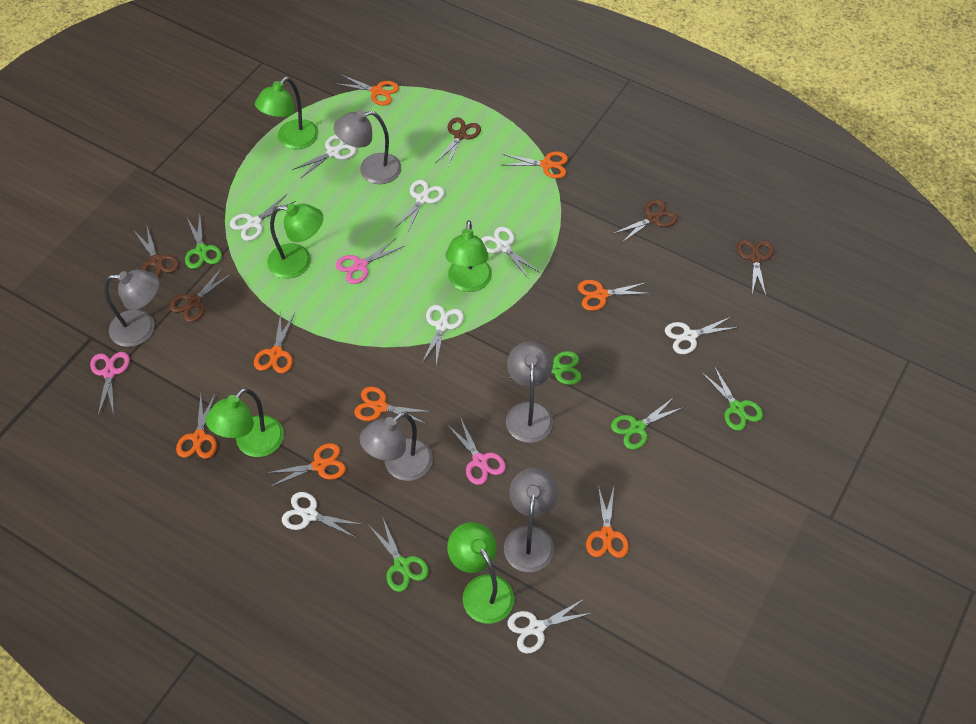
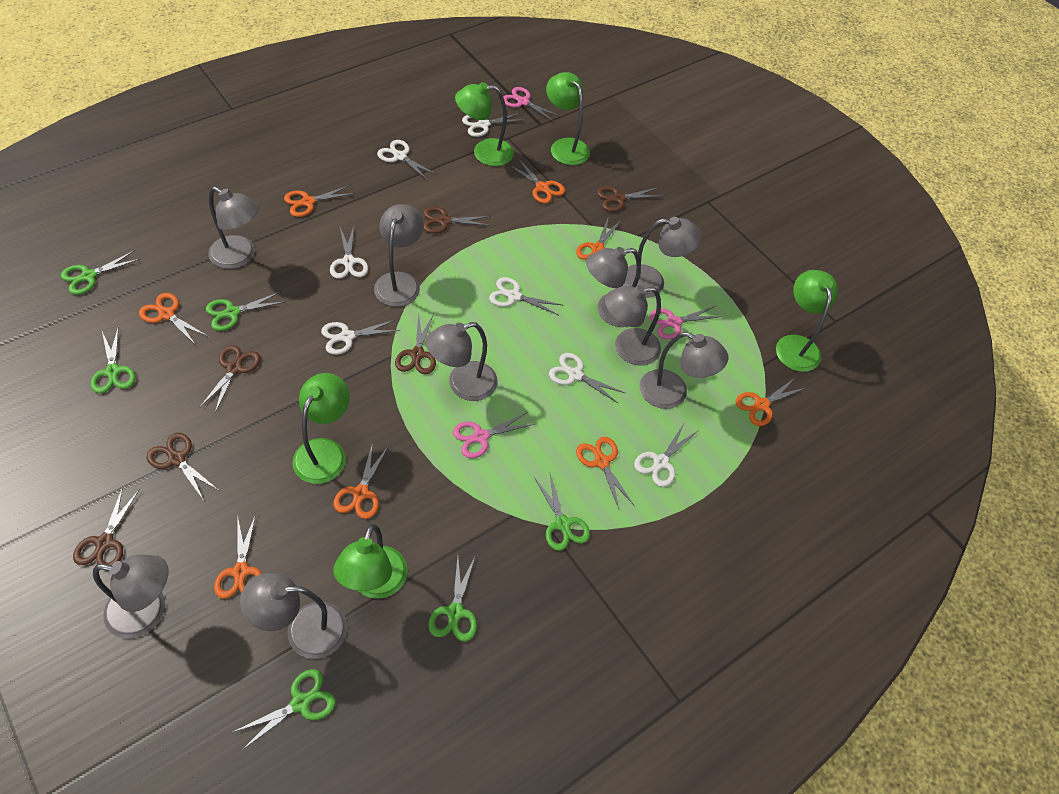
brown scissors: 5 -> 6
green scissors: 5 -> 6
grey lamp: 5 -> 9
white scissors: 8 -> 7

